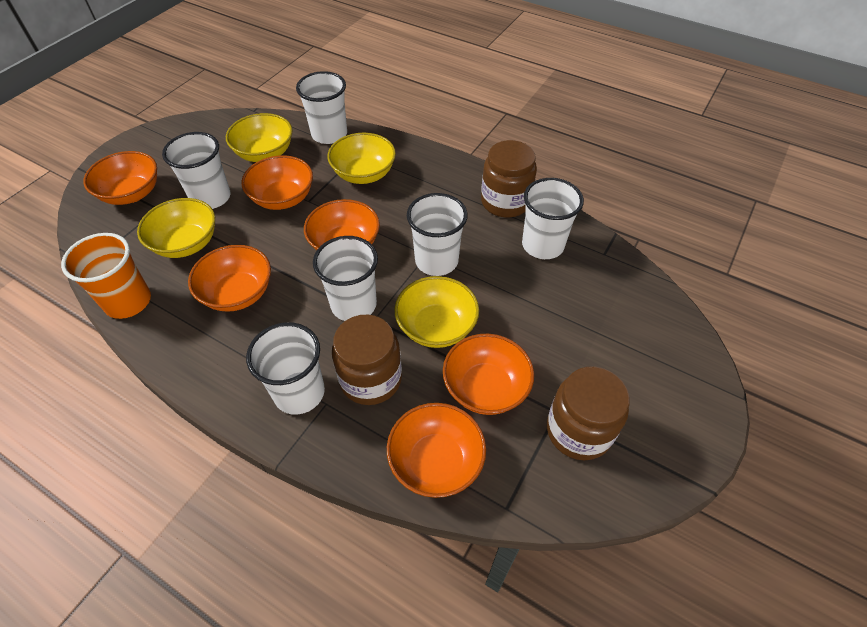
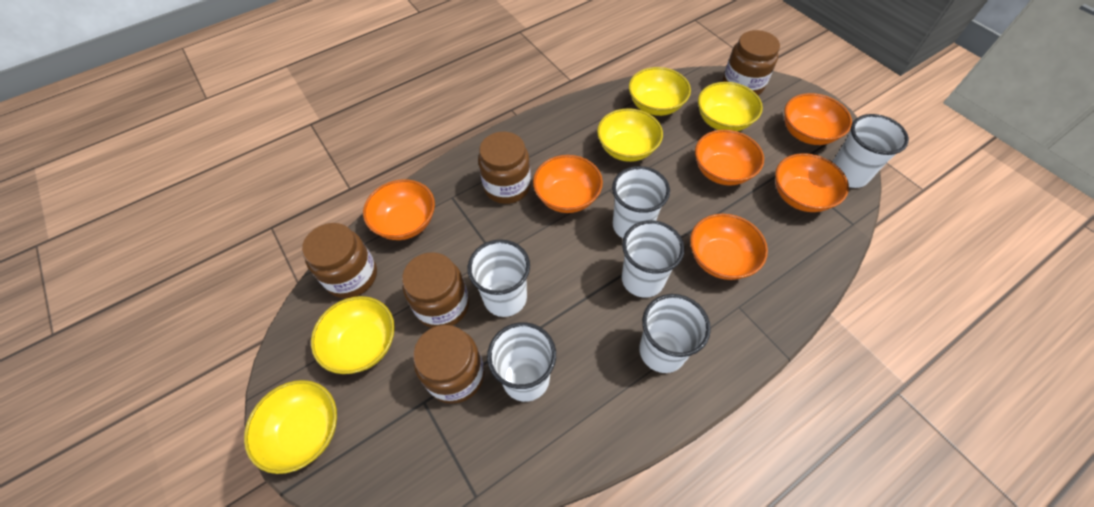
brown jar: 3 -> 5
orange cup: 1 -> 0
yellow bowl: 4 -> 5

